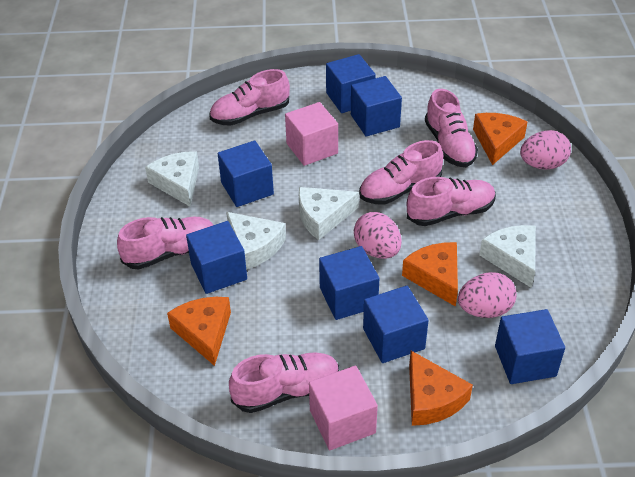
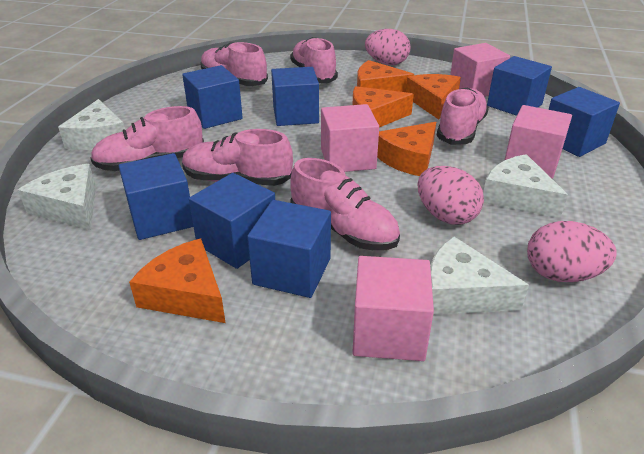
orange cheese: 4 -> 5
pink cube: 2 -> 4

